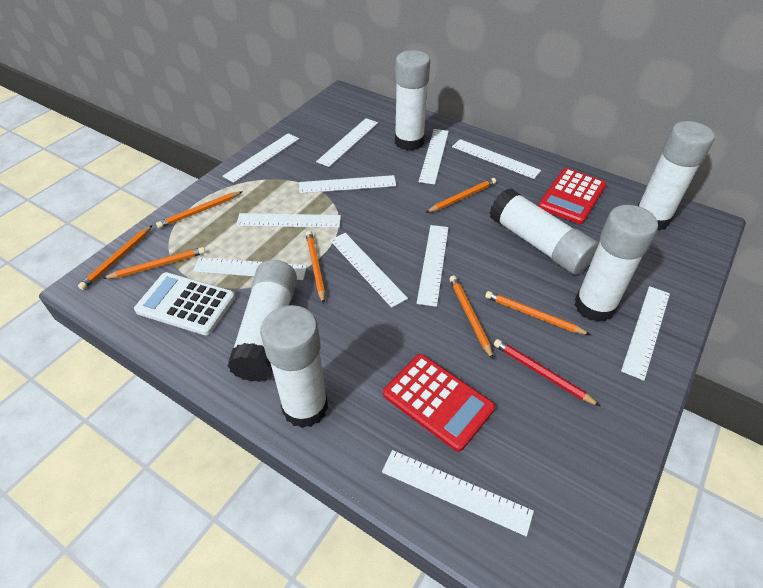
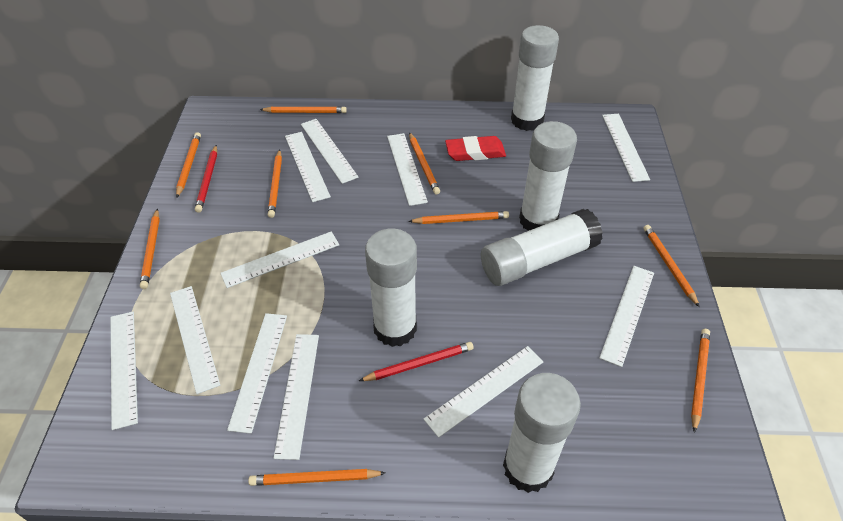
orange pencil: 7 -> 9
red calculator: 2 -> 0
red eraser: 0 -> 1
red pencil: 1 -> 2
white calculator: 1 -> 0
white glue stick: 6 -> 5

